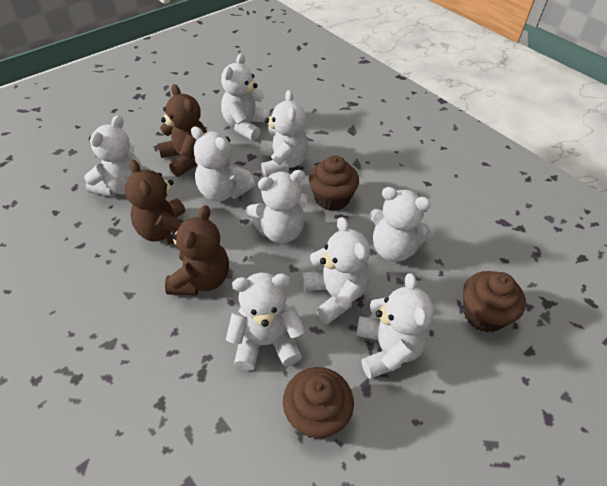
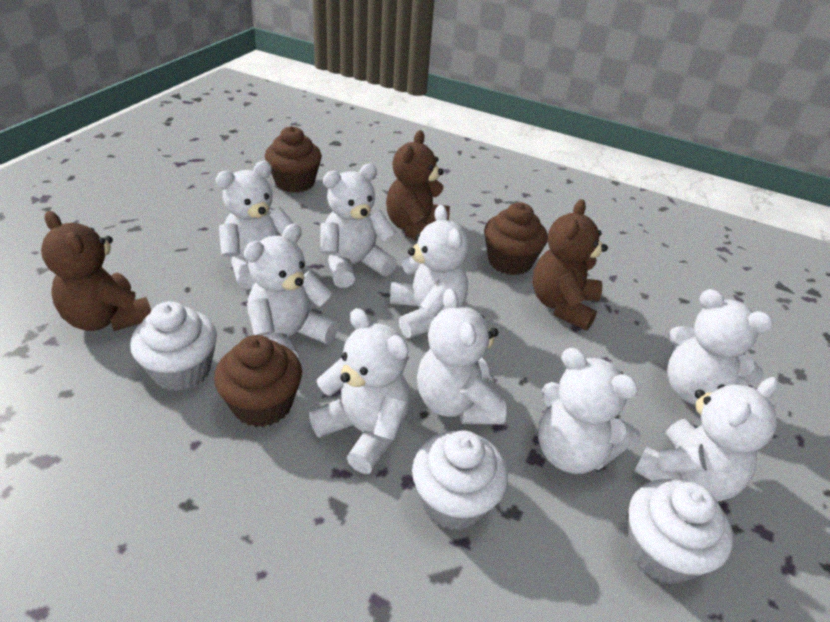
white cupcake: 0 -> 3

